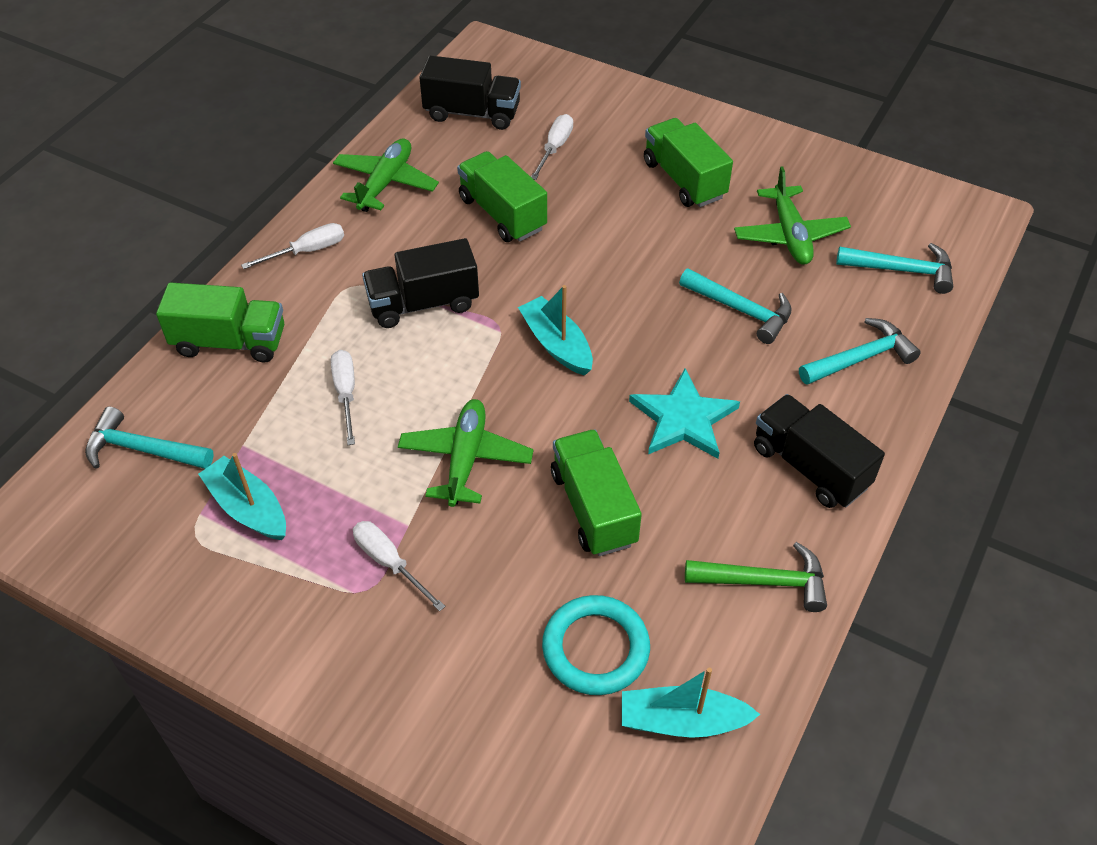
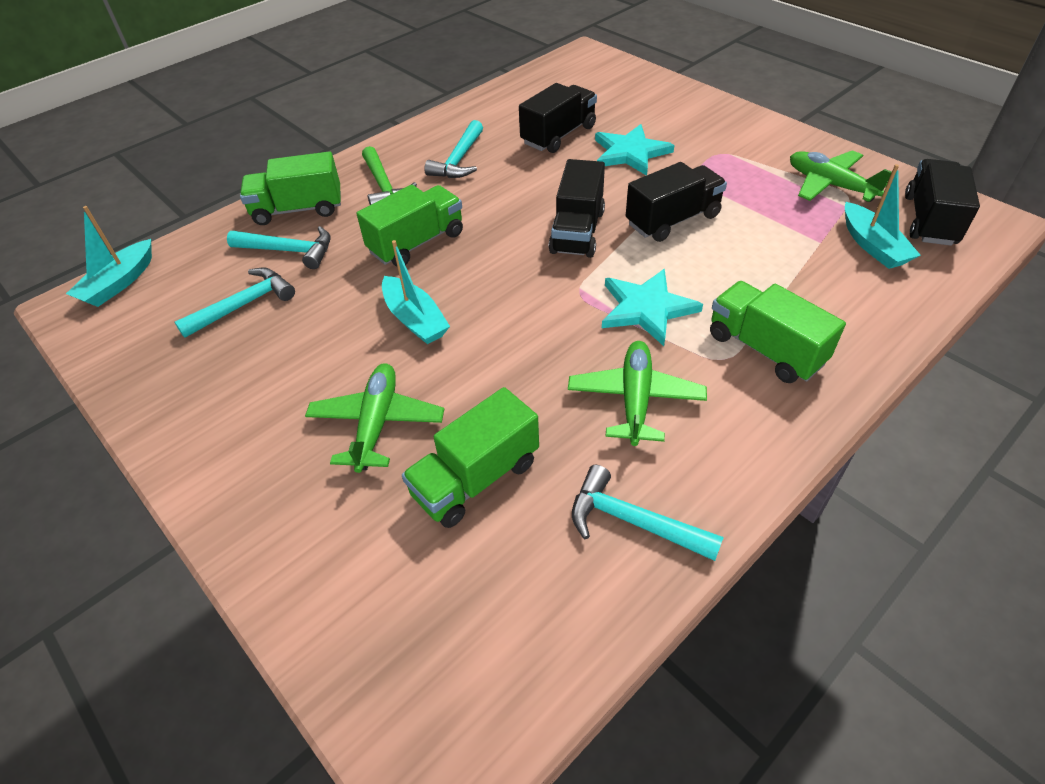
black truck: 3 -> 4
turquoise ring: 1 -> 0
turquoise star: 1 -> 2
white screwdriver: 4 -> 0

